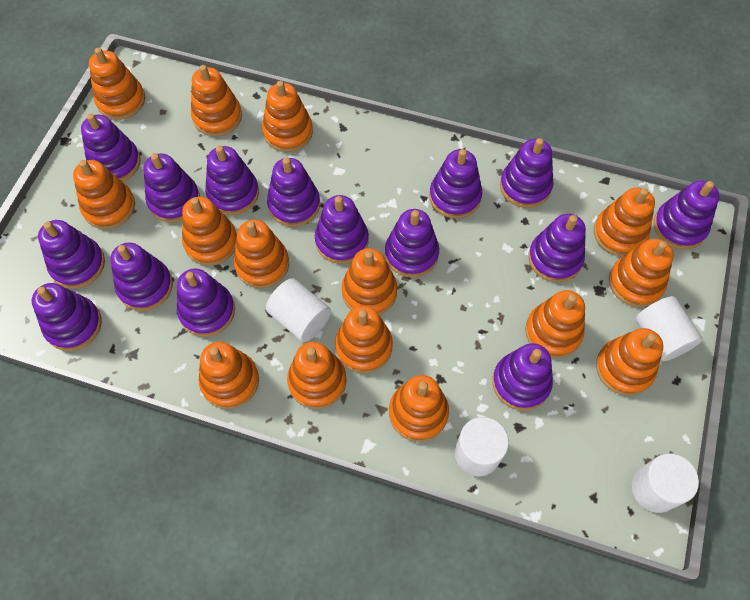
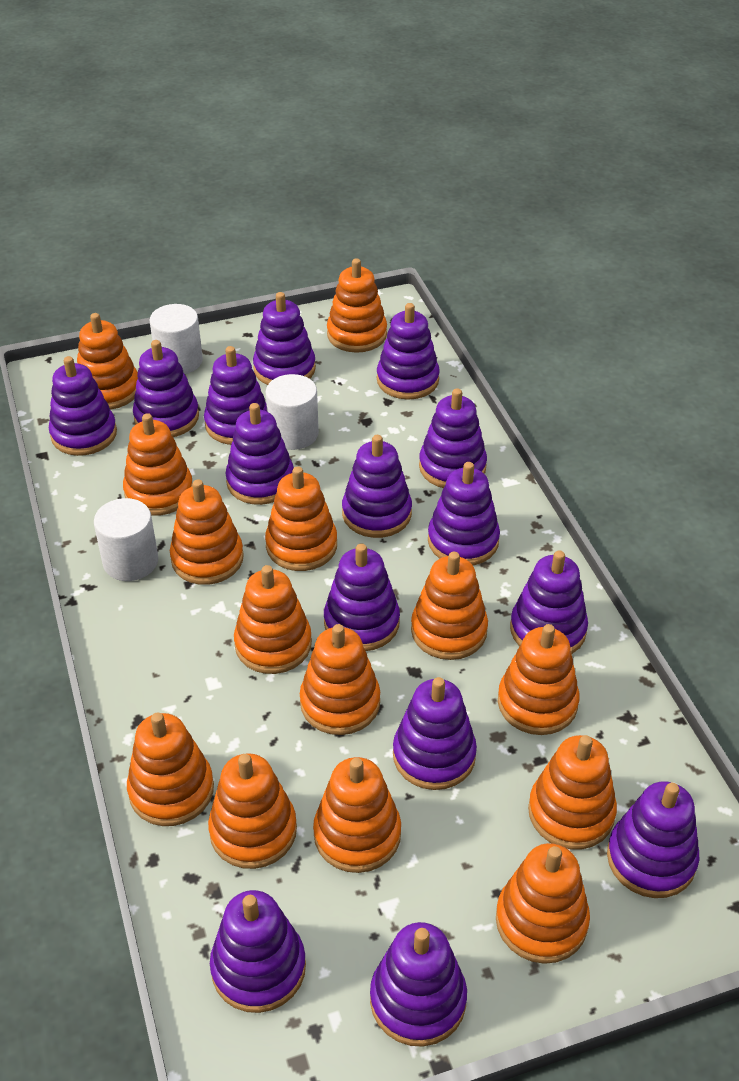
orange stacking toy: 15 -> 14
white cylinder: 4 -> 3

